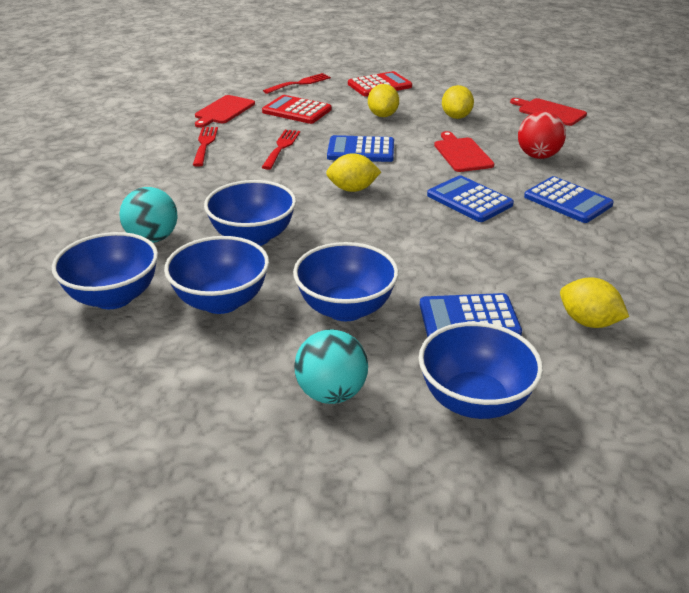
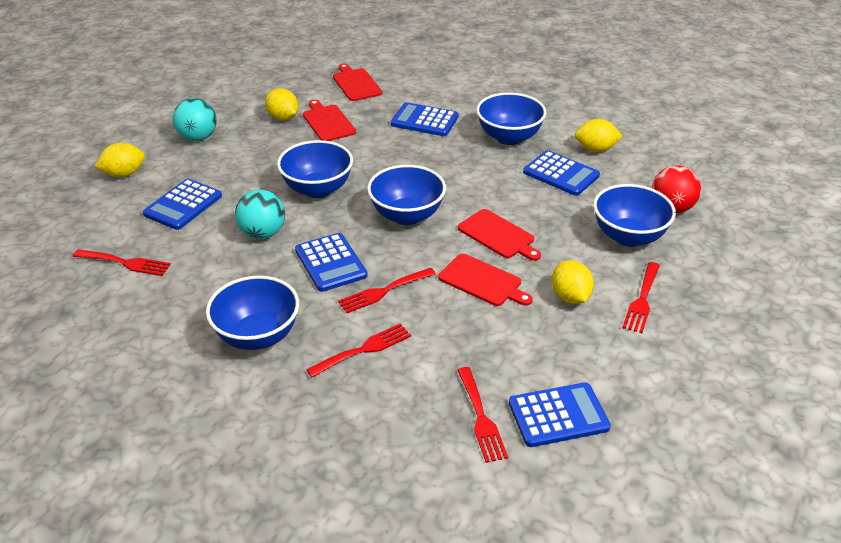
blue calculator: 4 -> 5
red calculator: 2 -> 0
red cutting board: 3 -> 4
red fork: 3 -> 5

